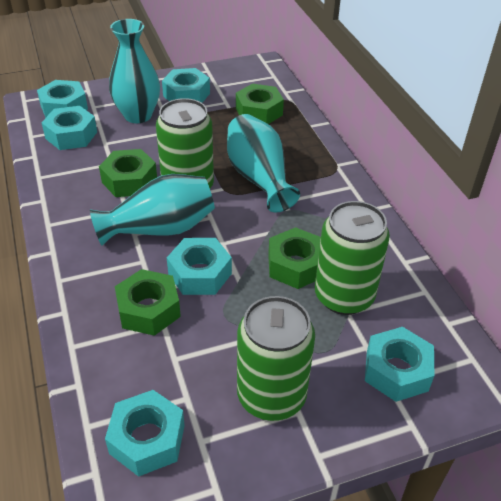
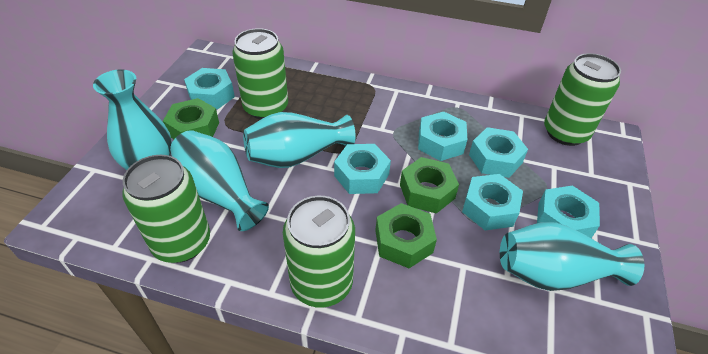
green can: 3 -> 4
green nut: 4 -> 3
turquoise vase: 3 -> 4

